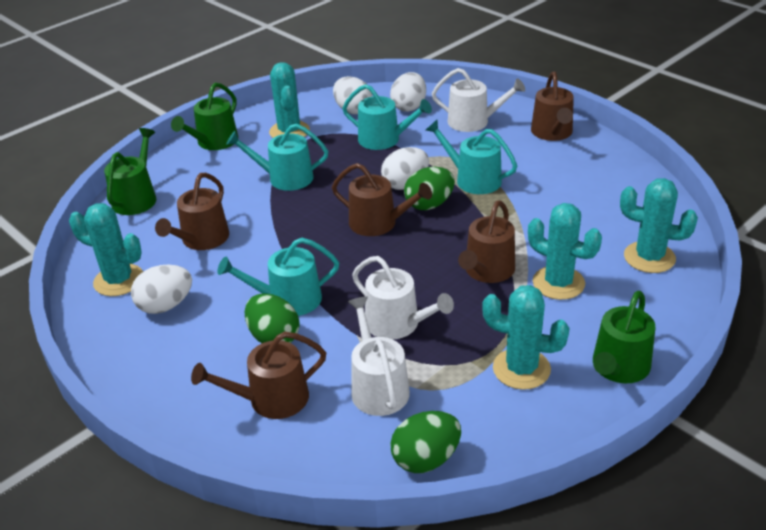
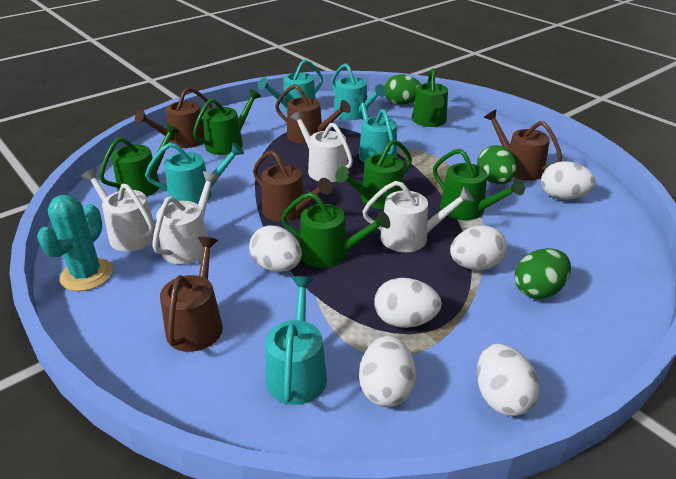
green watering can: 3 -> 6
turquoise cactus: 5 -> 1
turquoise watering can: 4 -> 5
white egg: 4 -> 6
white watering can: 3 -> 4

